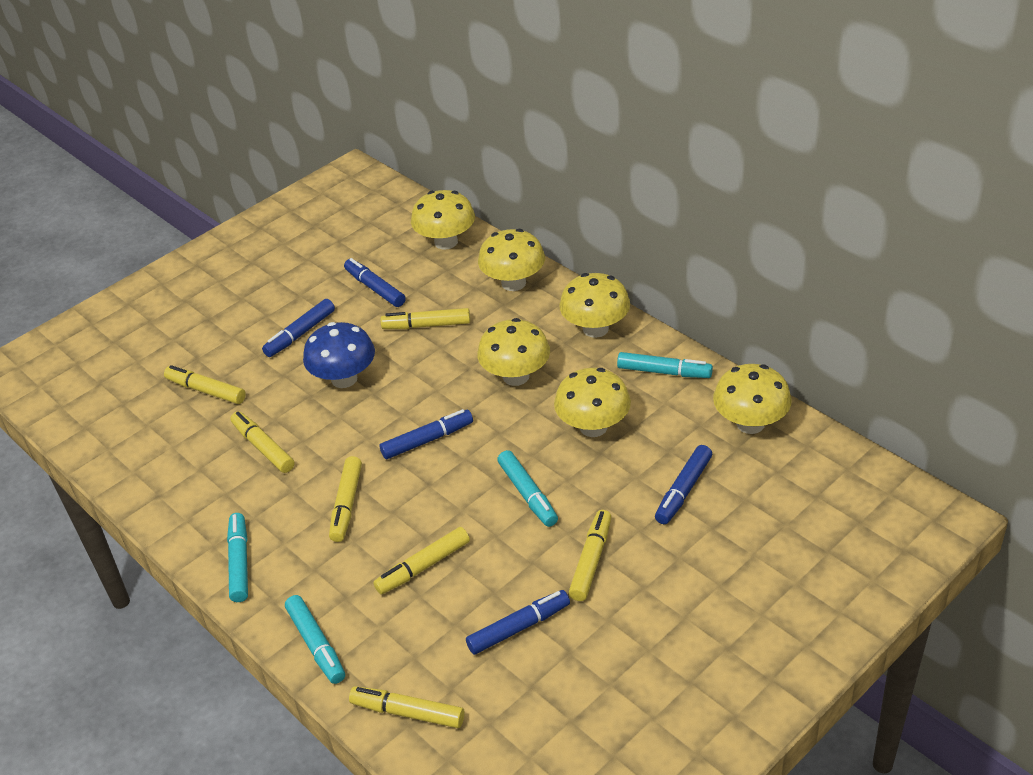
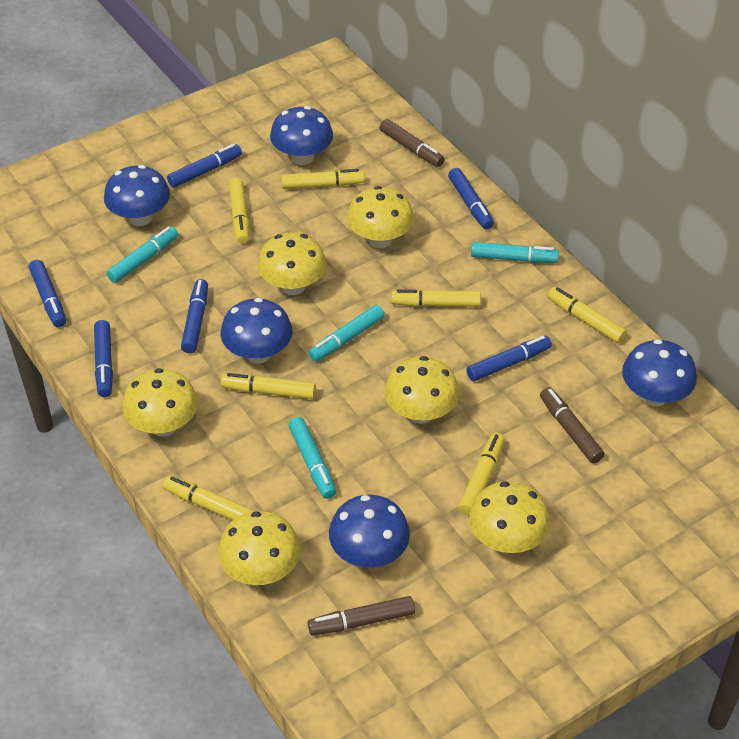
blue marker: 5 -> 6
blue mushroom: 1 -> 5
brown marker: 0 -> 3

